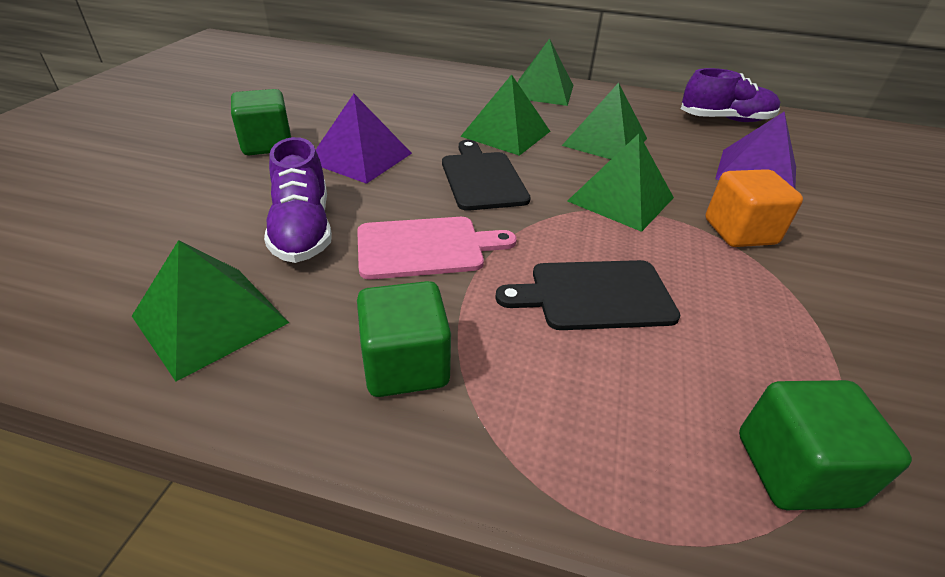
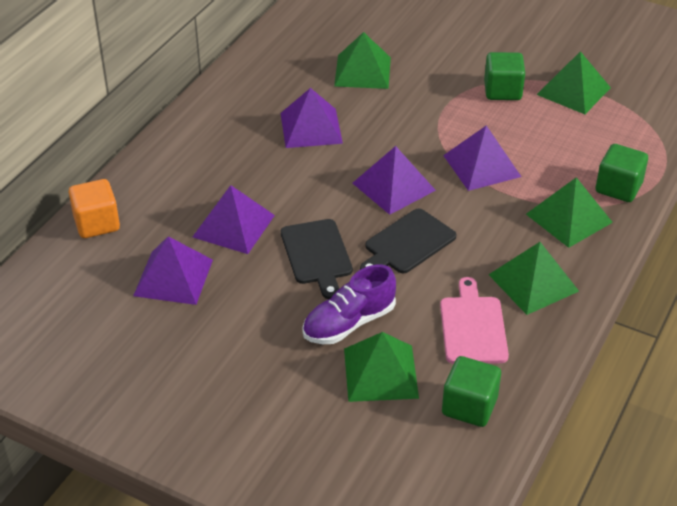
purple pyramid: 2 -> 5
purple shoe: 2 -> 1

